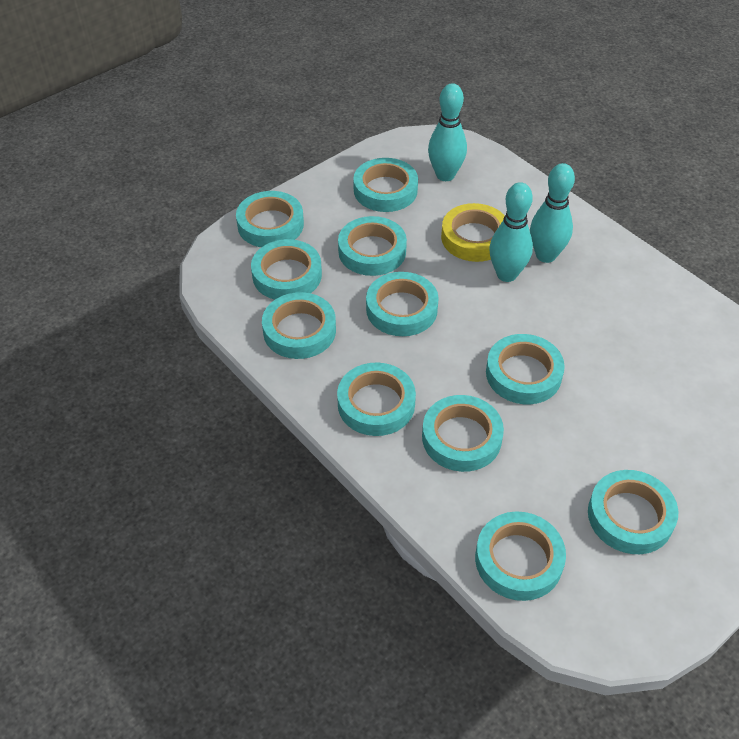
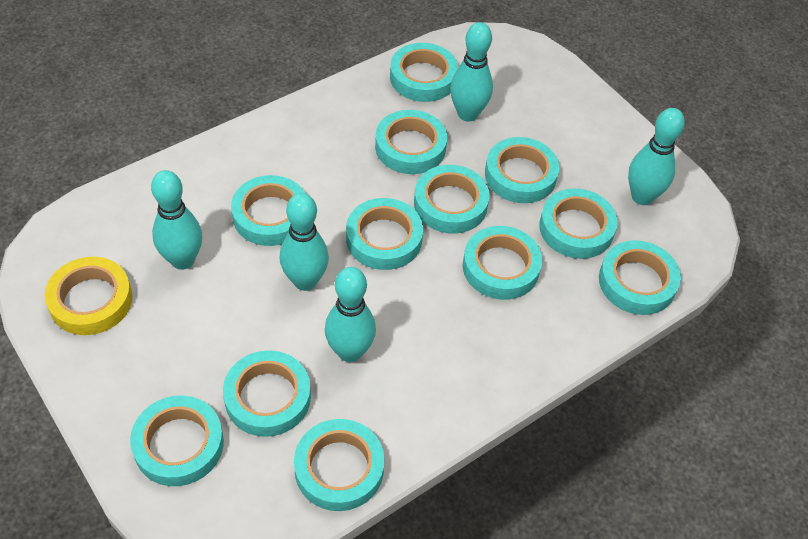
turquoise bowling pin: 3 -> 5
turquoise tape: 11 -> 12

